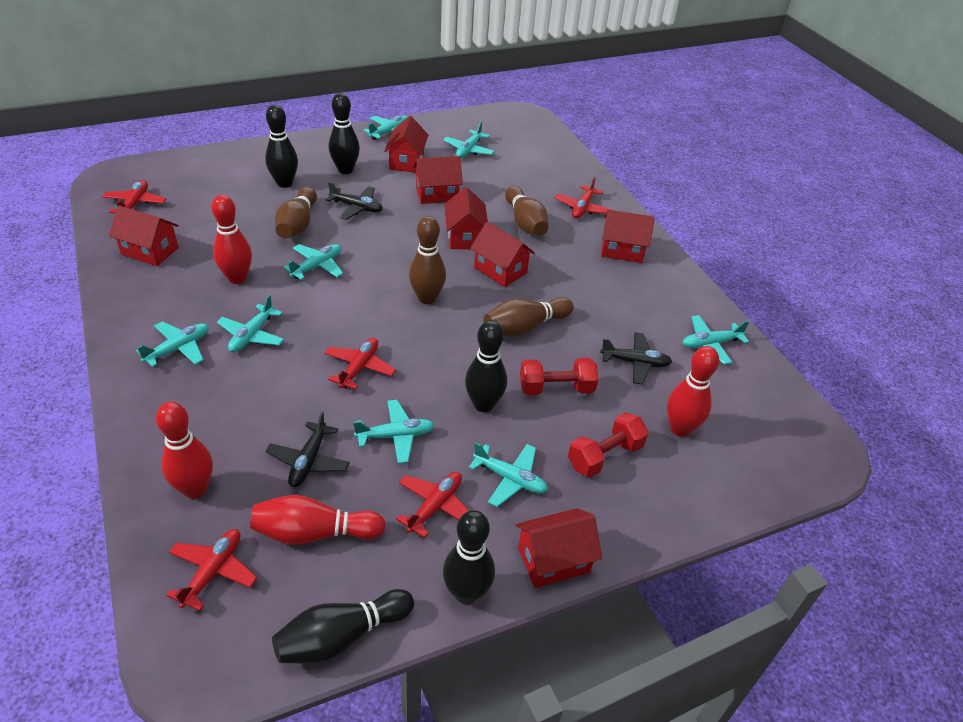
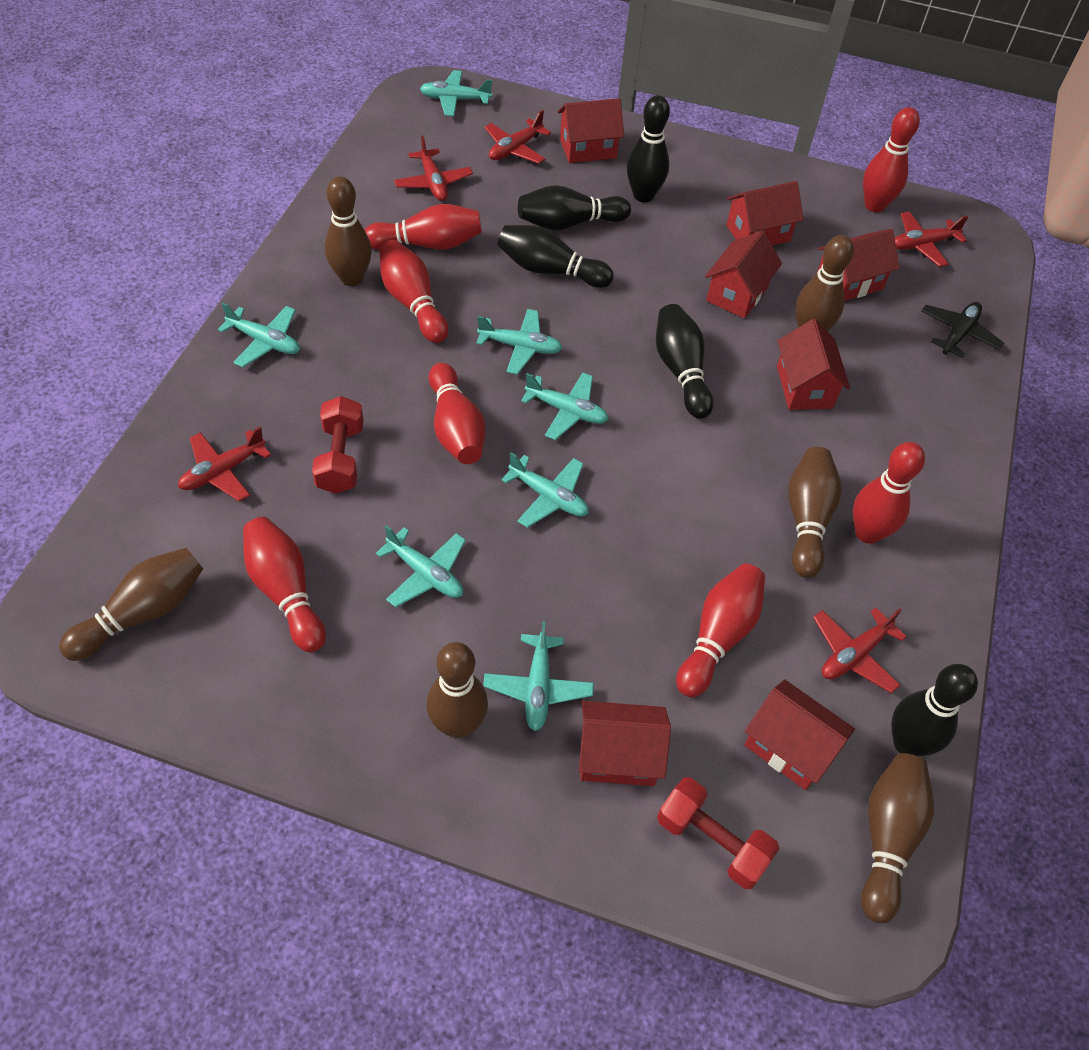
black plane: 3 -> 1
brown bowling pin: 4 -> 6
red bowling pin: 4 -> 7
turquoise plane: 8 -> 7

